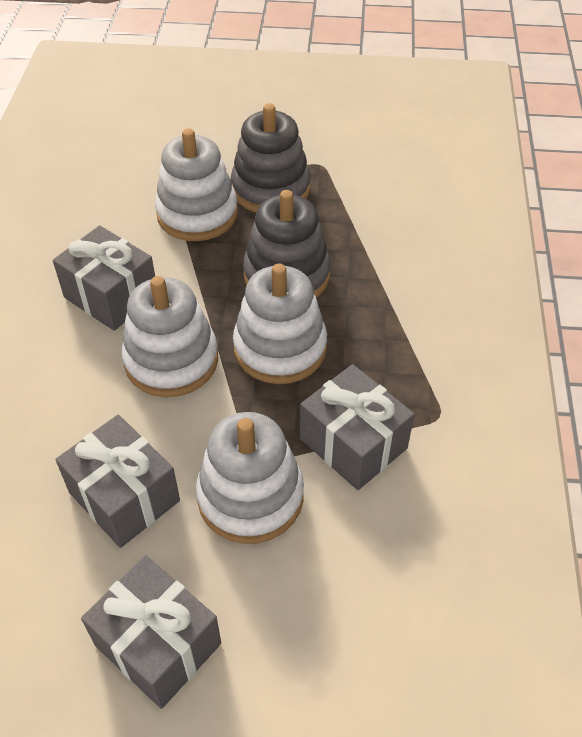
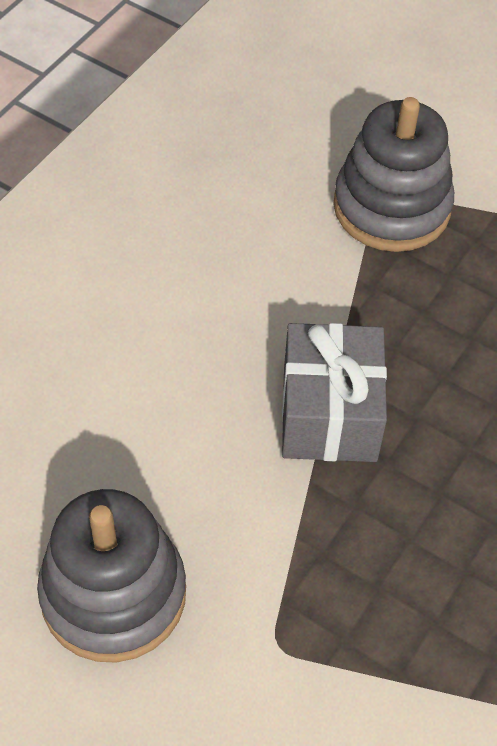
grey gift: 4 -> 1
white stacking toy: 4 -> 0

